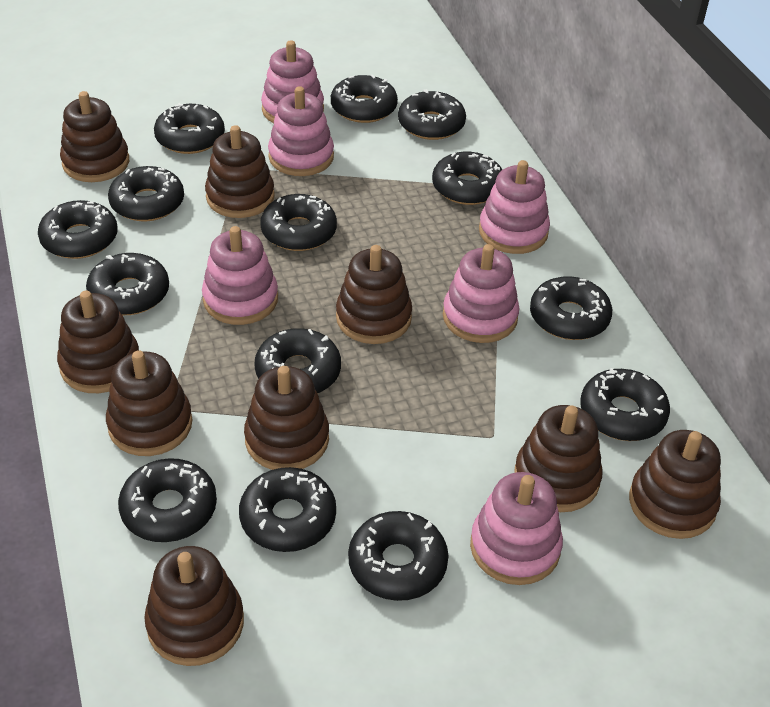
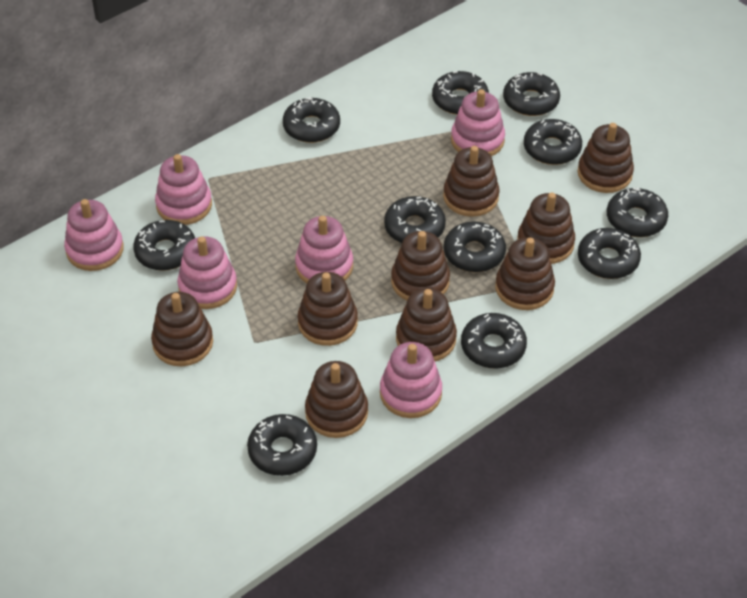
black donut: 14 -> 11

